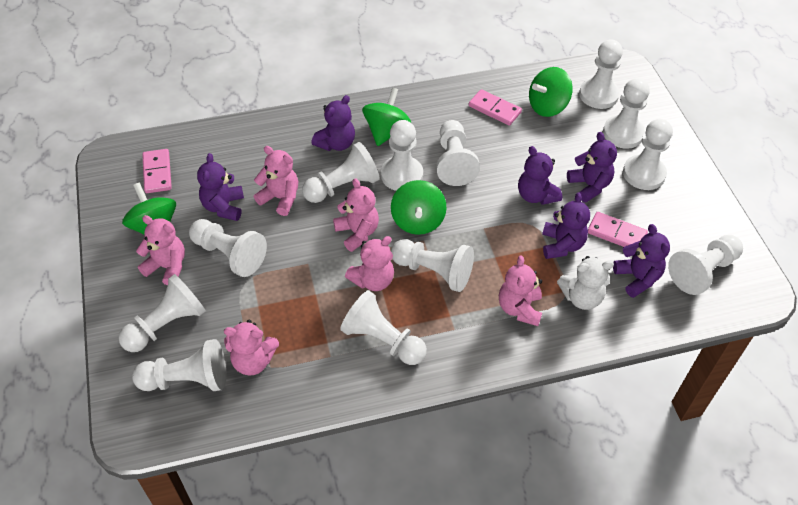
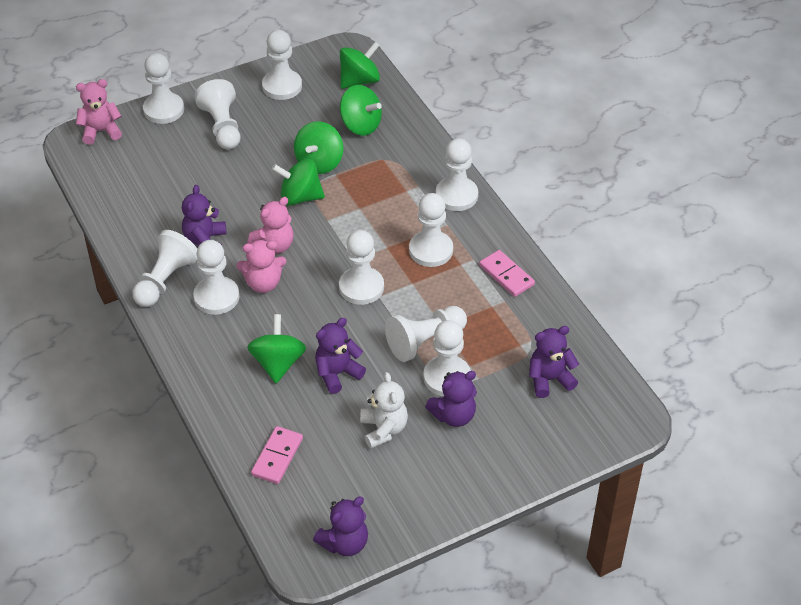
green spinning top: 4 -> 5
pink domino: 3 -> 2
pink teddy bear: 6 -> 3
purple teddy bear: 6 -> 5
white pawn: 12 -> 10

